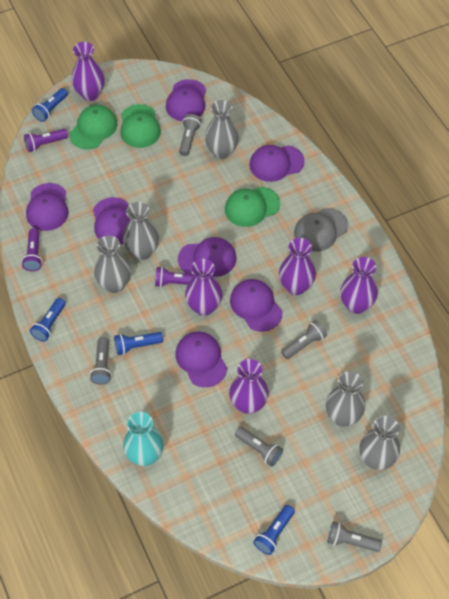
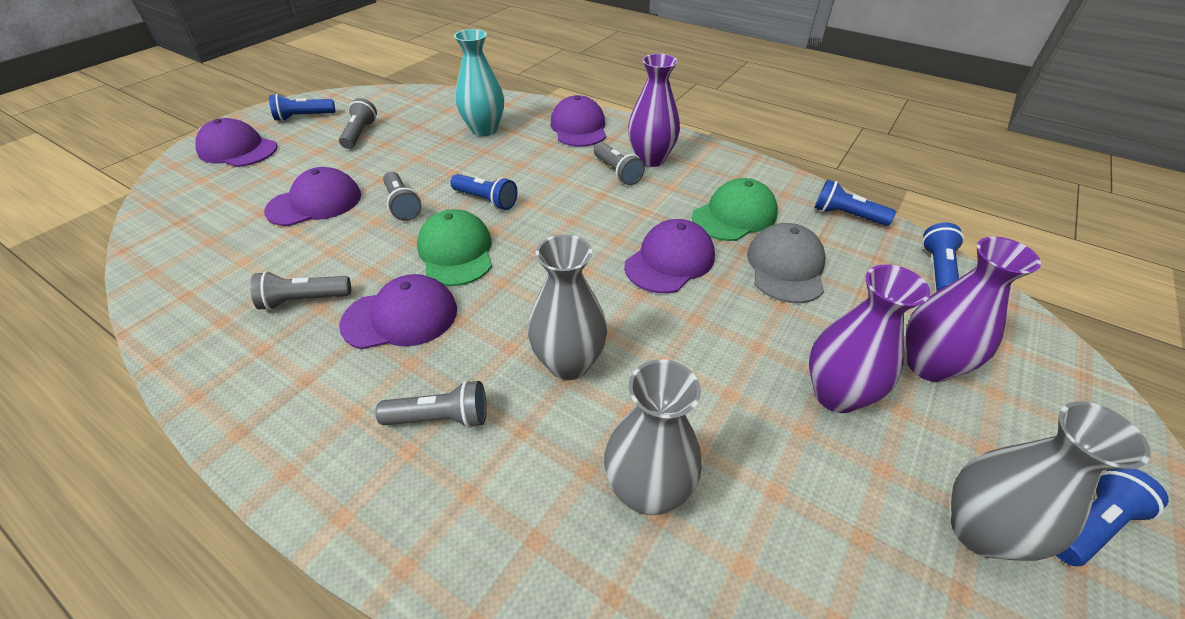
blue flashlight: 4 -> 5
green cap: 3 -> 2
grey vase: 5 -> 3
purple cap: 7 -> 5
purple flashlight: 3 -> 0
purple vase: 5 -> 3

